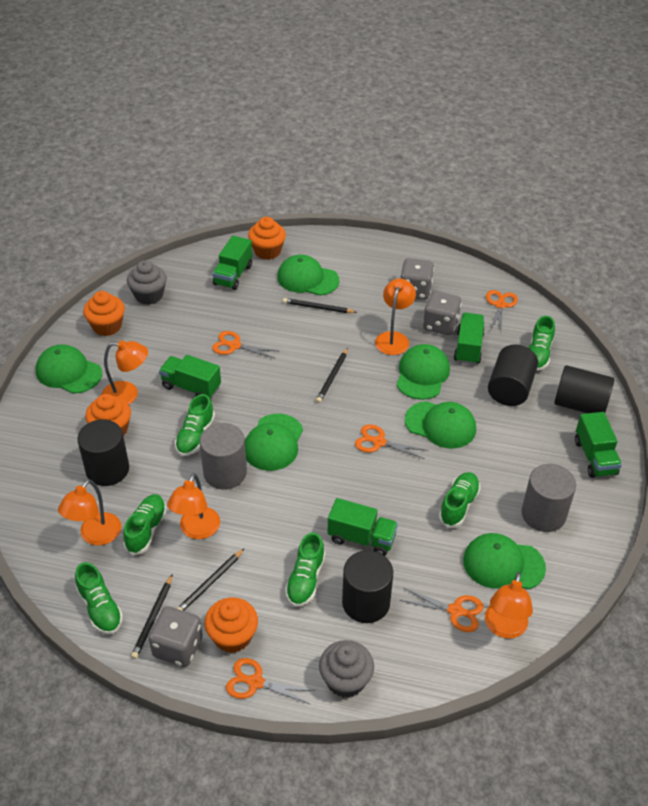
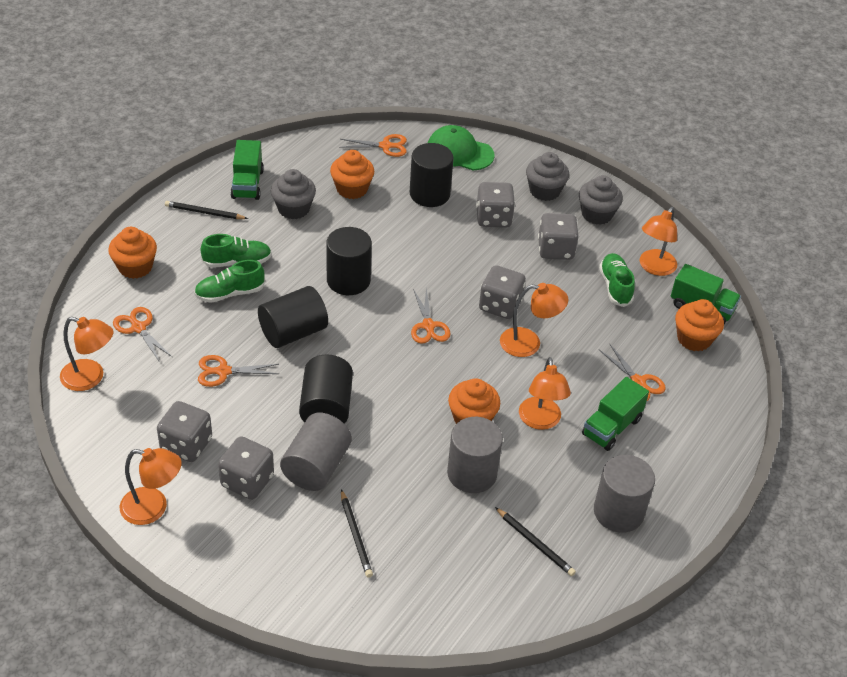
black pencil: 4 -> 3
green cap: 6 -> 1
green shoe: 6 -> 3
green truck: 5 -> 3
grey cupcake: 2 -> 3
grey cylinder: 2 -> 3
grey dice: 3 -> 5

